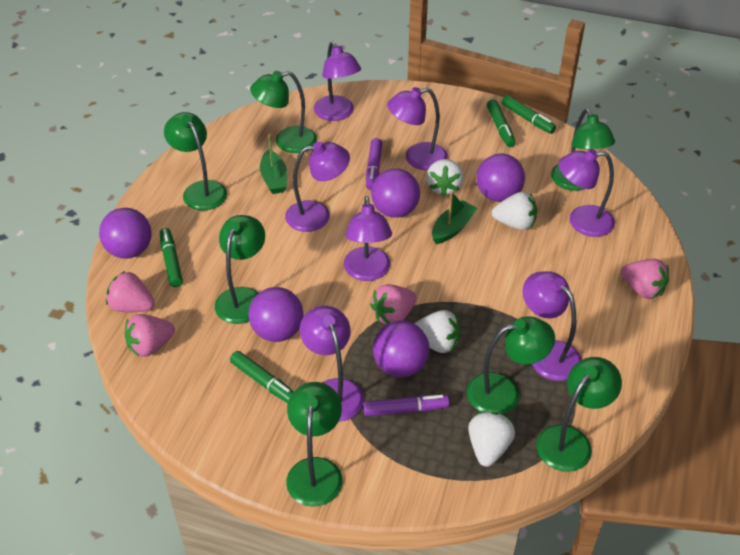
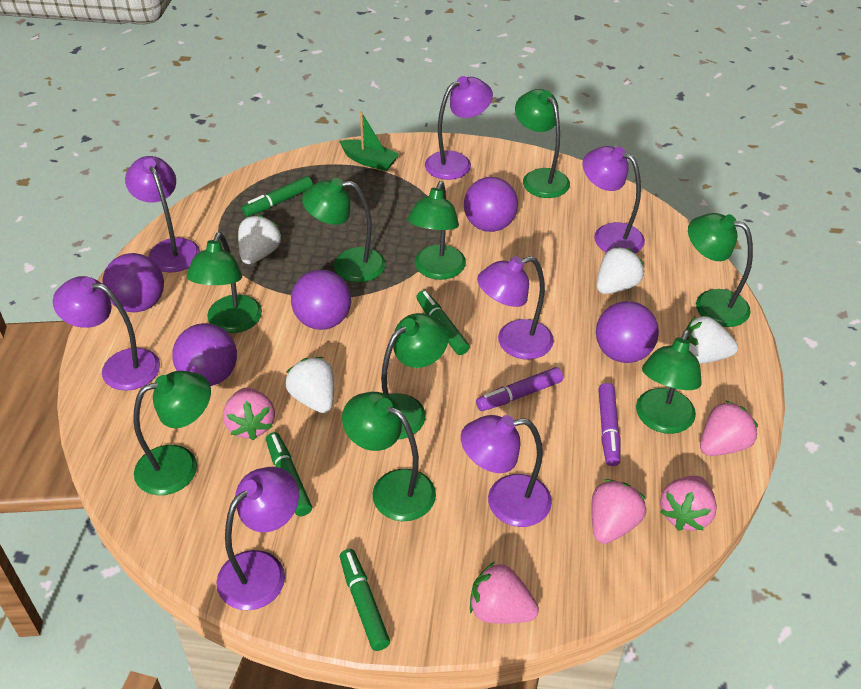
green boat: 2 -> 1
green lamp: 7 -> 9
pink strawberry: 4 -> 5

